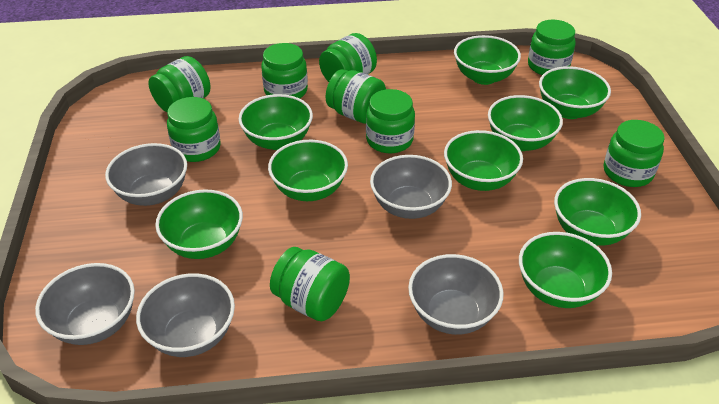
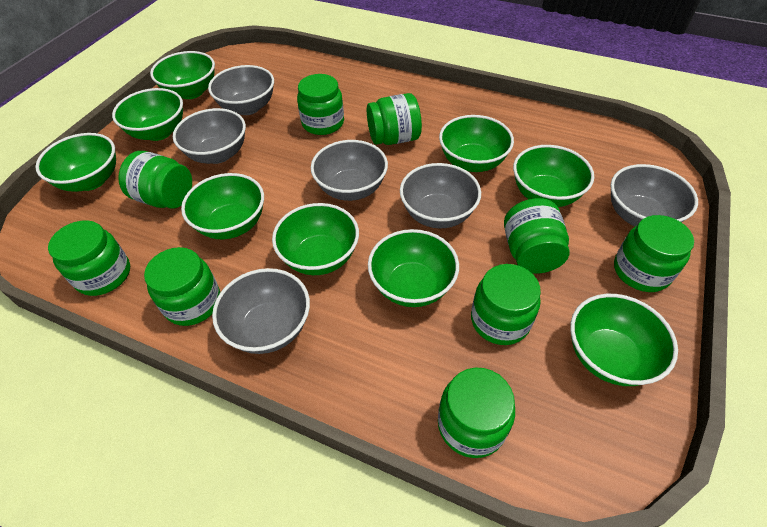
grey bowl: 5 -> 6

